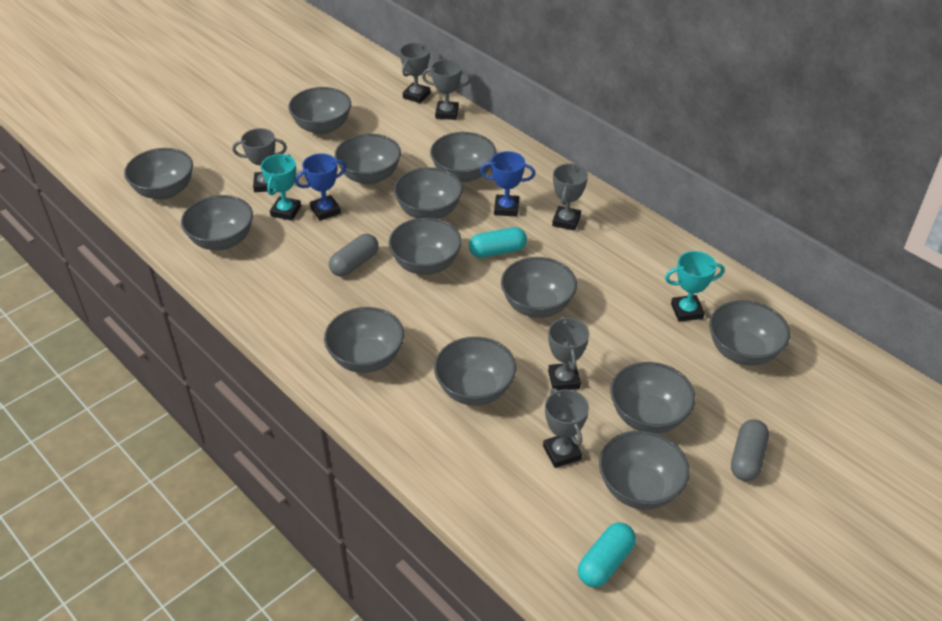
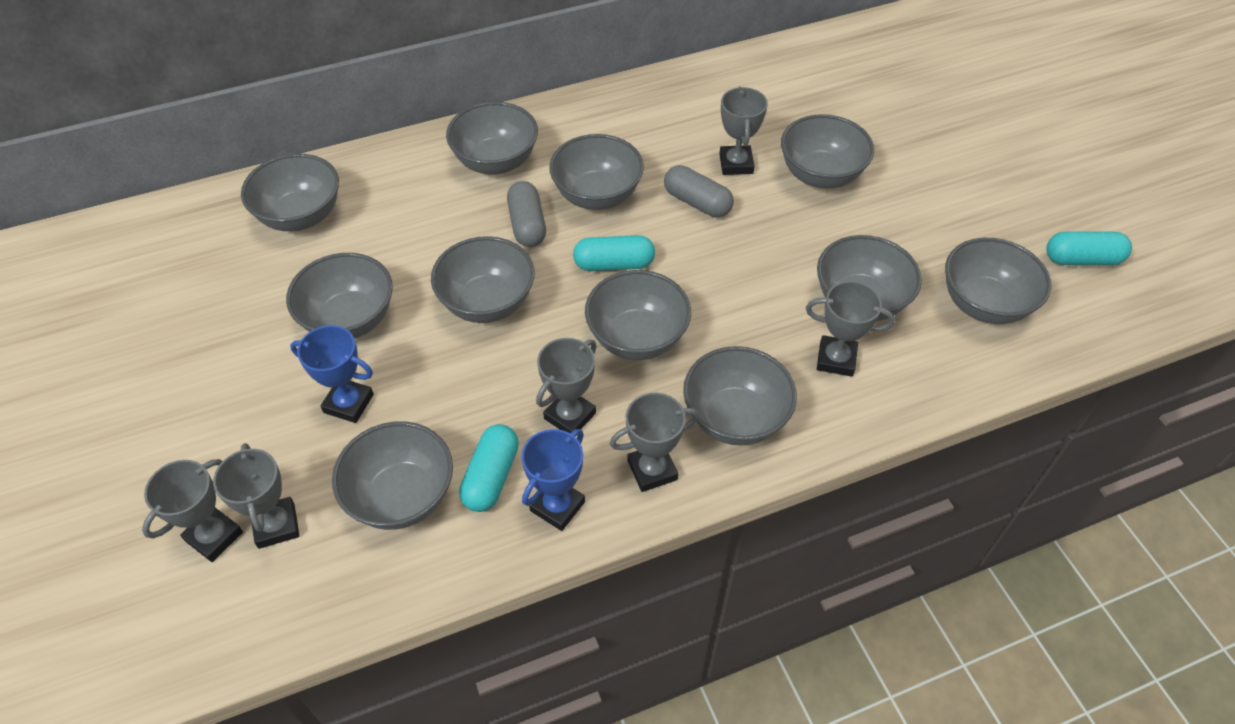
grey bowl: 13 -> 11
turquoise capsule: 2 -> 3
turquoise trophy: 2 -> 0

